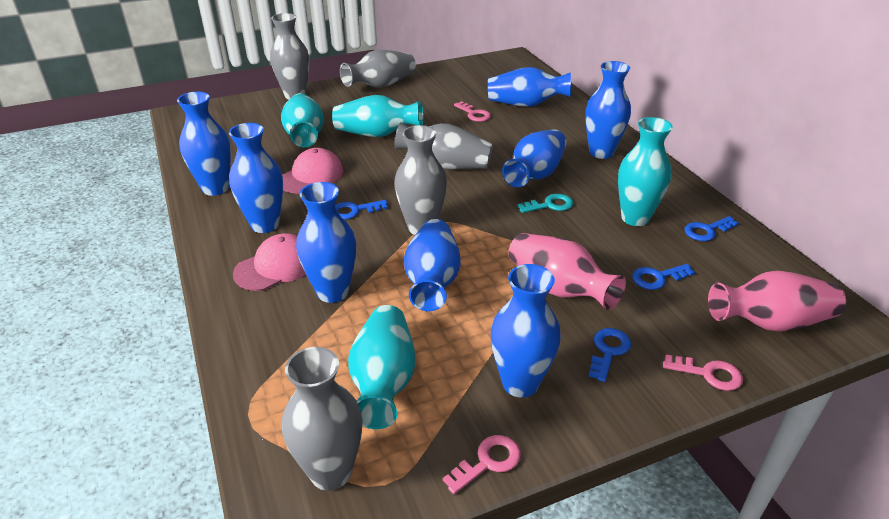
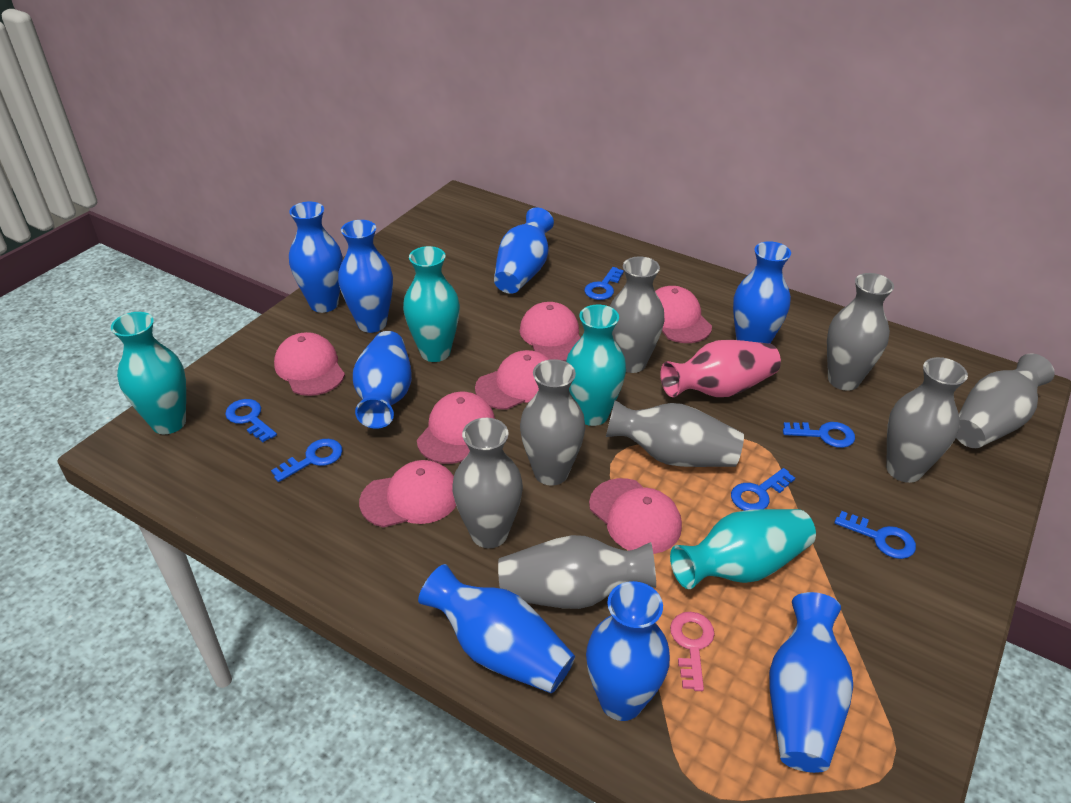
blue key: 4 -> 6
grey vase: 5 -> 8
pink cap: 2 -> 7
pink key: 3 -> 1
pink vase: 2 -> 1
turquoise key: 1 -> 0

